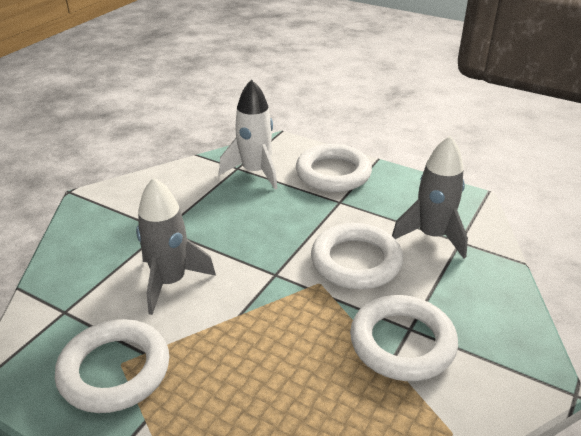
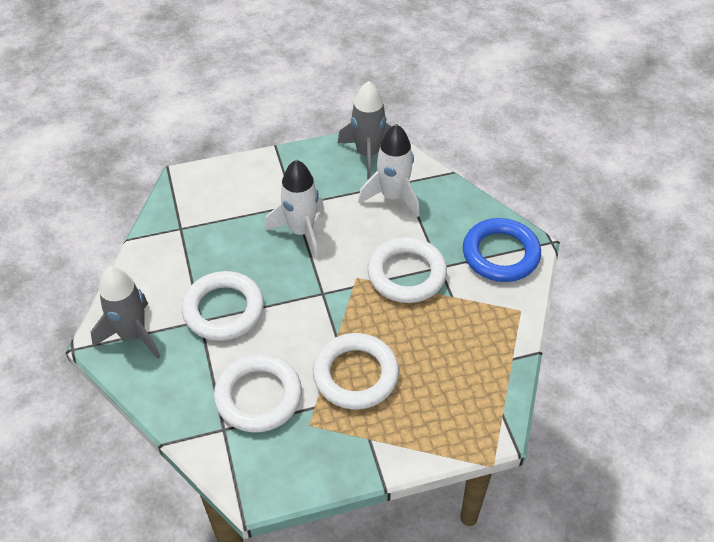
blue ring: 0 -> 1
white rocket: 1 -> 2

